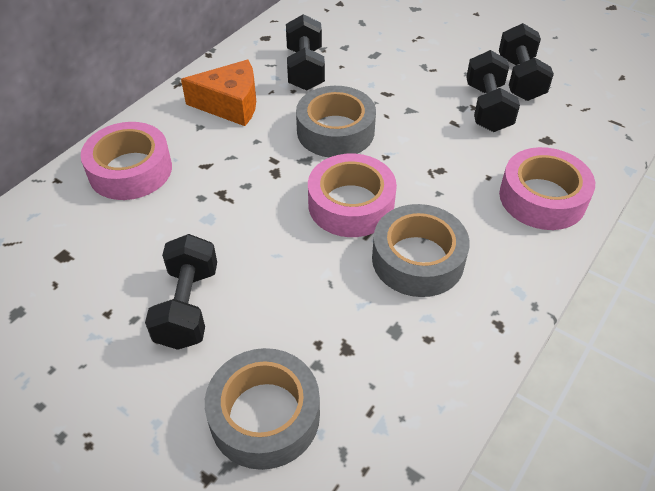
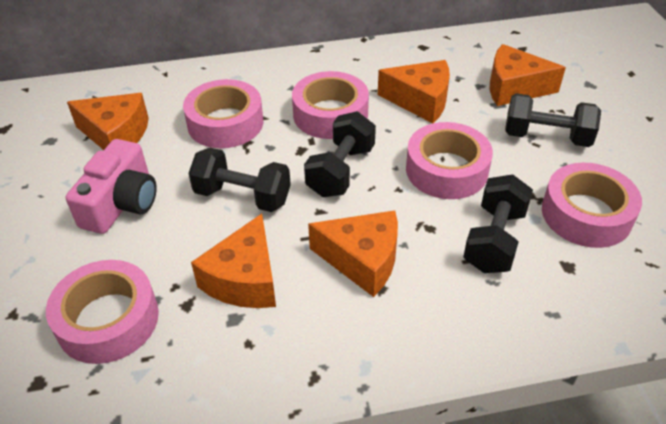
grey tape: 3 -> 0
orange cheese: 1 -> 5
pink camera: 0 -> 1
pink tape: 3 -> 5

